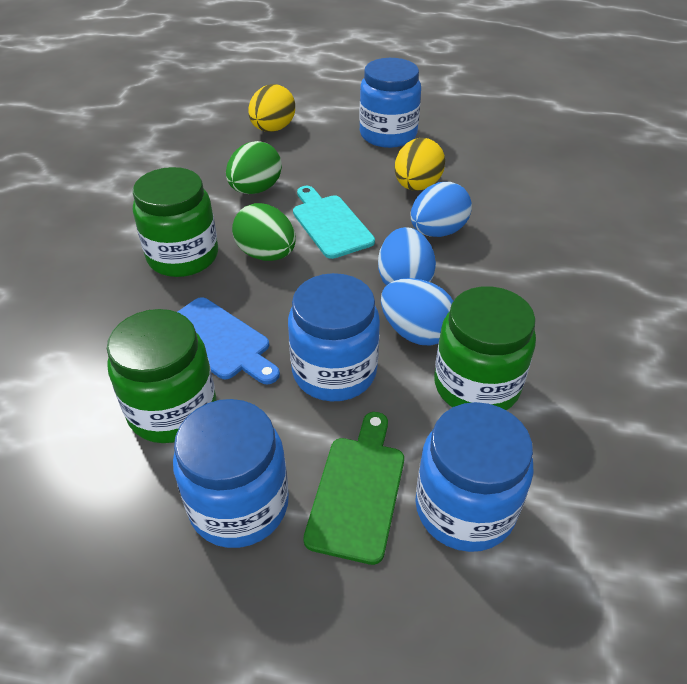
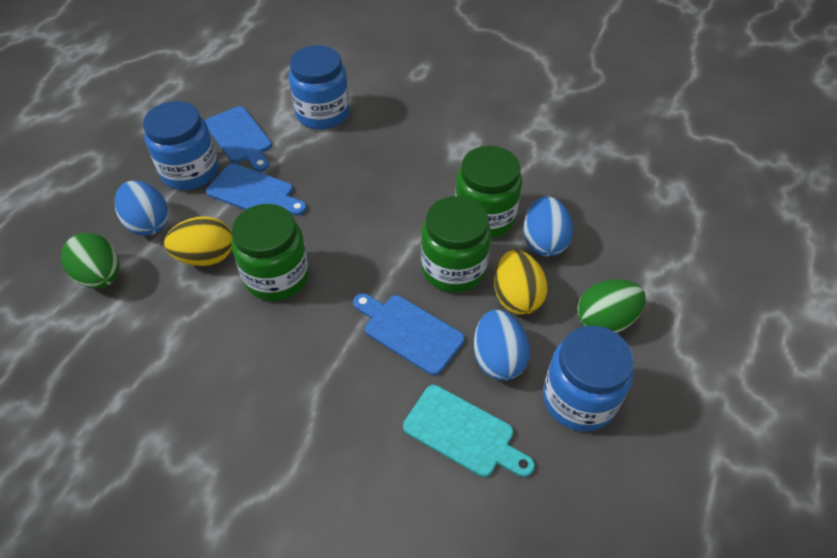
blue cutting board: 1 -> 3
blue jar: 4 -> 3
green cutting board: 1 -> 0

